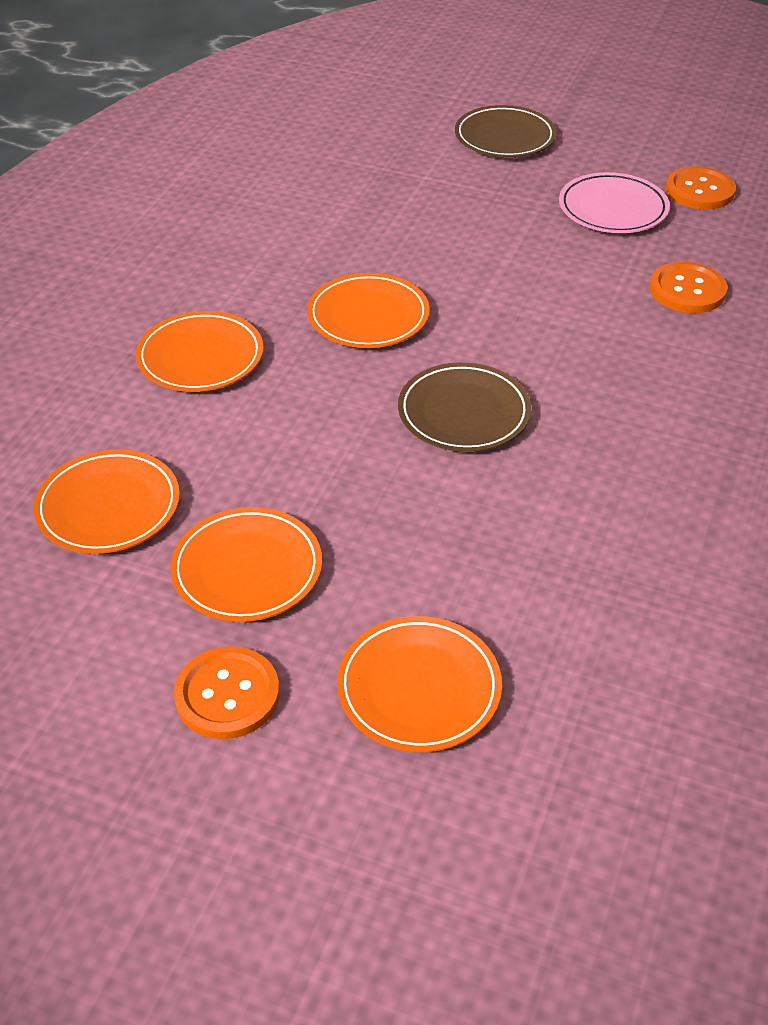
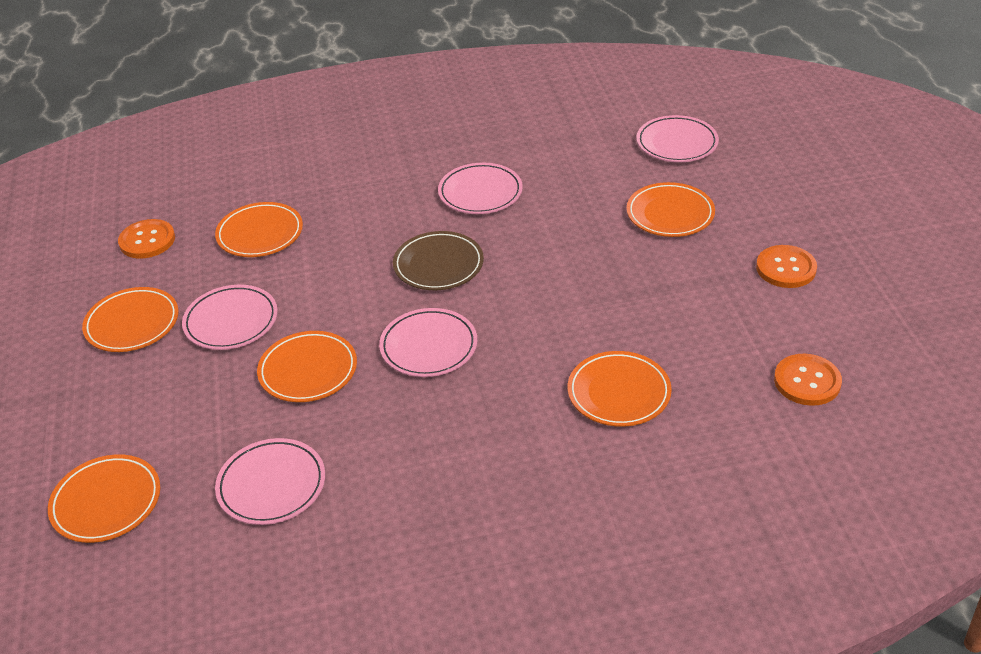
brown plate: 2 -> 1
orange plate: 5 -> 6
pink plate: 1 -> 5

